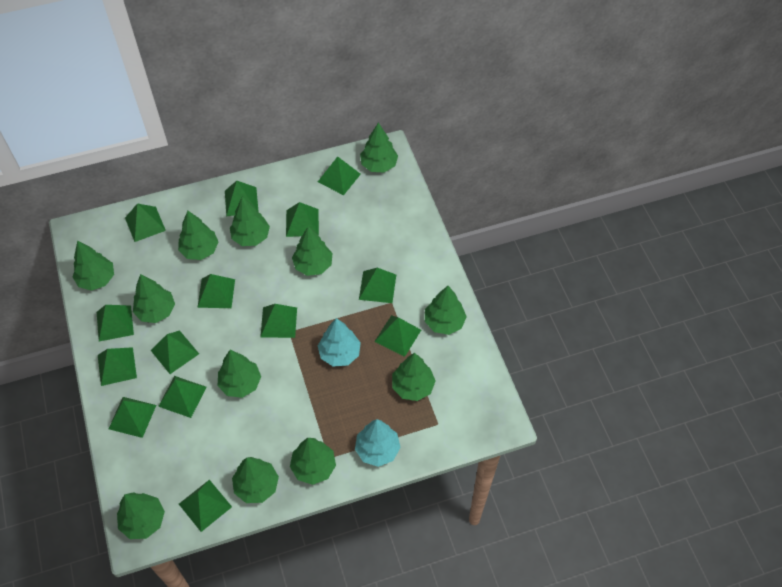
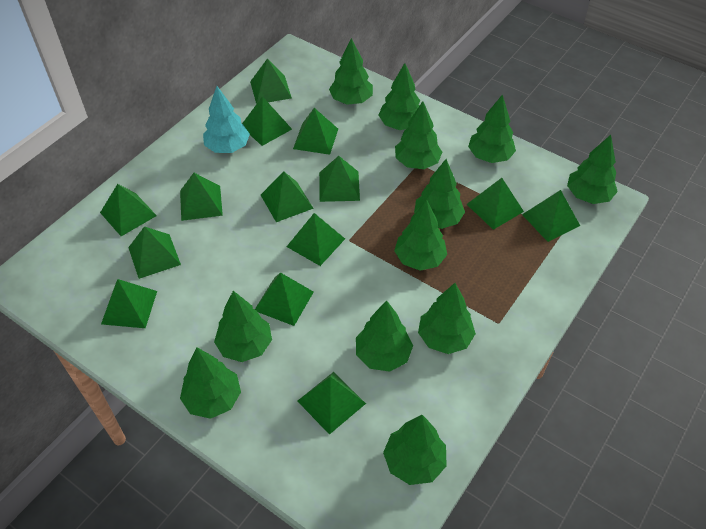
turquoise tree: 2 -> 1

